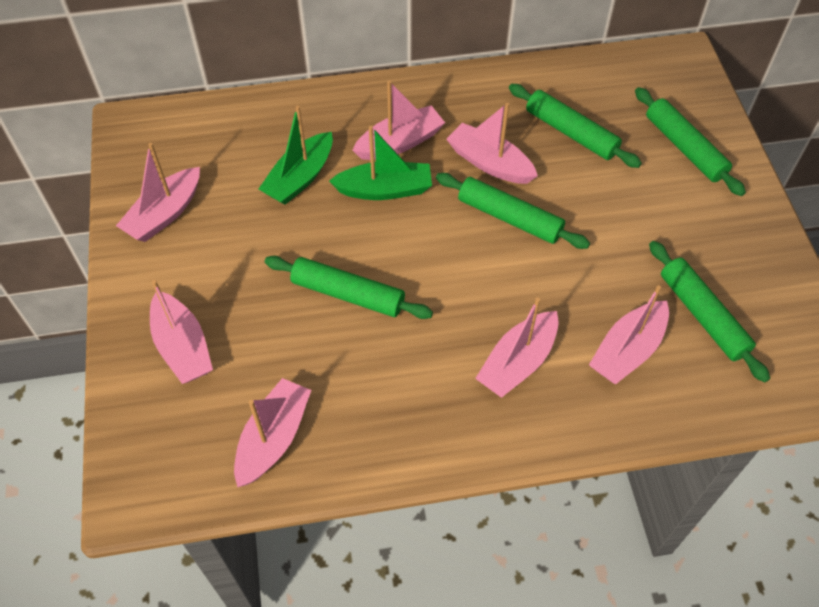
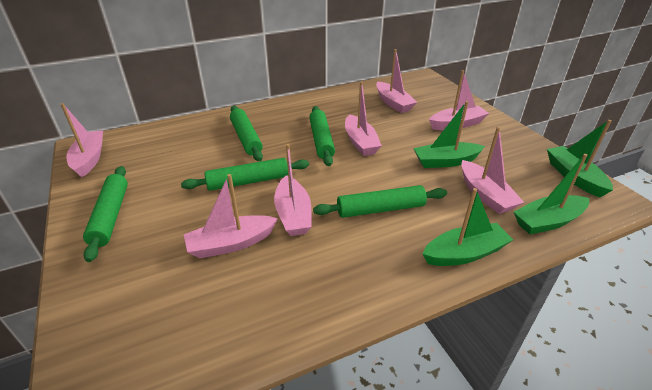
green boat: 2 -> 4

